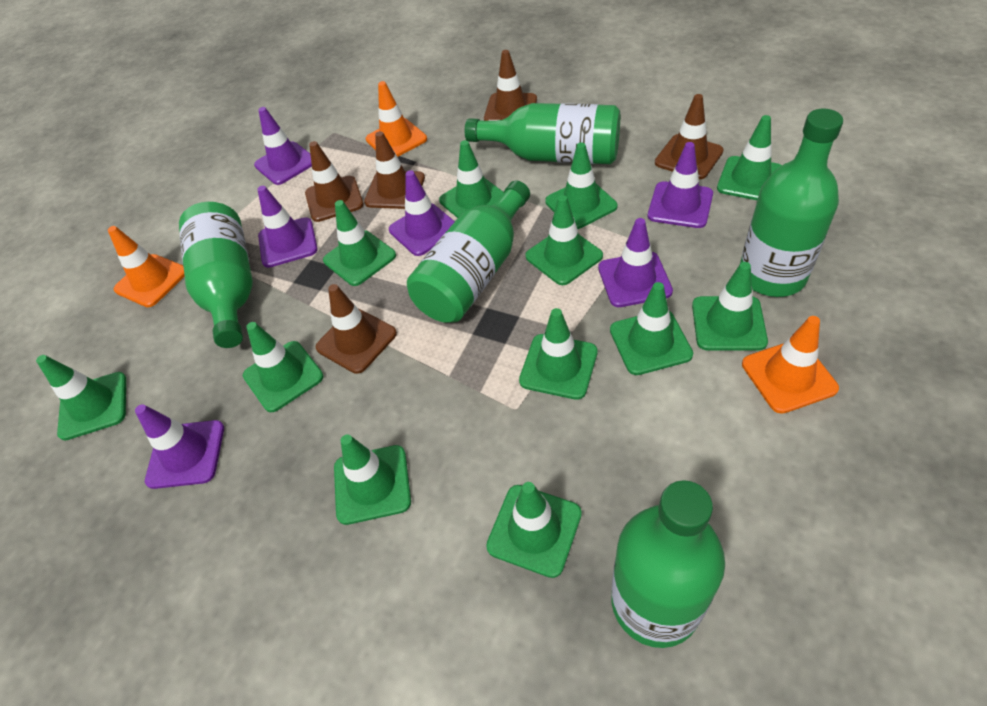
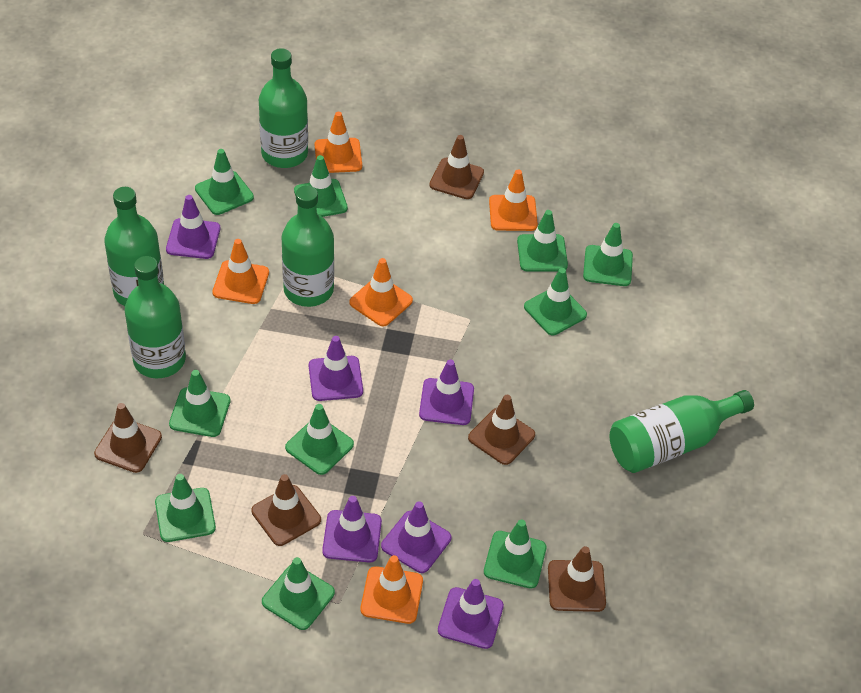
green traffic cone: 12 -> 10
orange traffic cone: 3 -> 5

